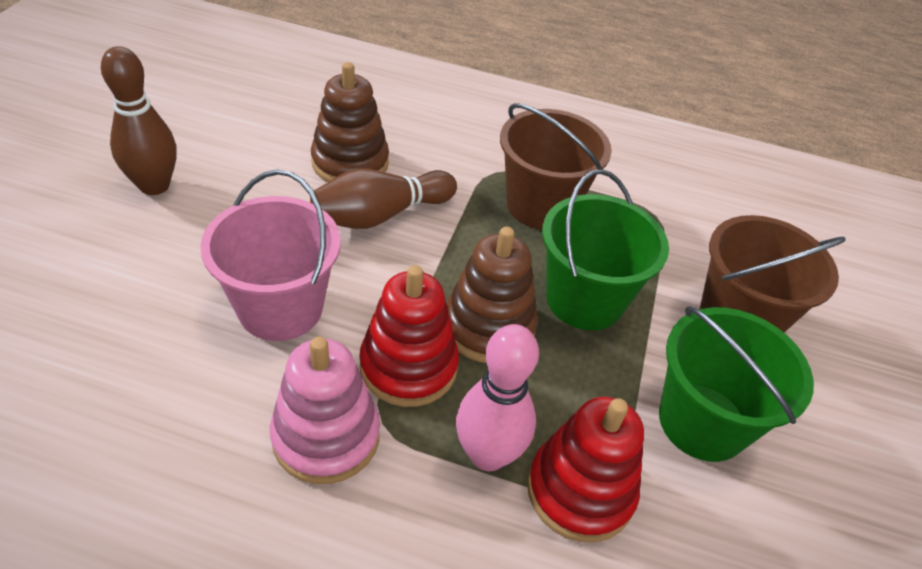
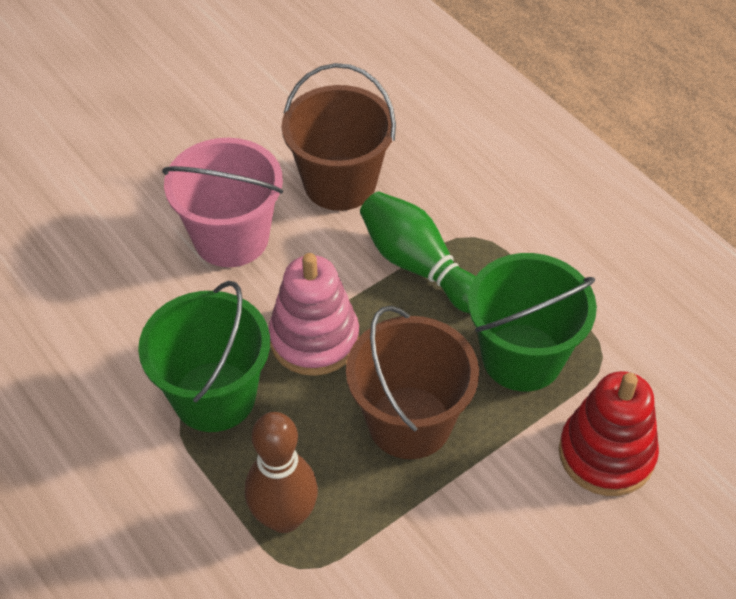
brown bowling pin: 2 -> 1
brown stacking toy: 2 -> 0
green bowling pin: 0 -> 1
pink bowling pin: 1 -> 0
red stacking toy: 2 -> 1

